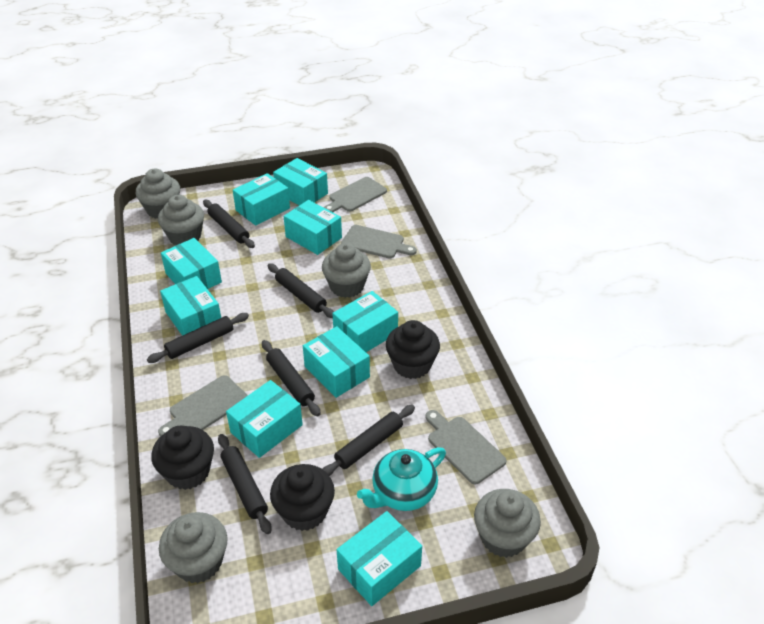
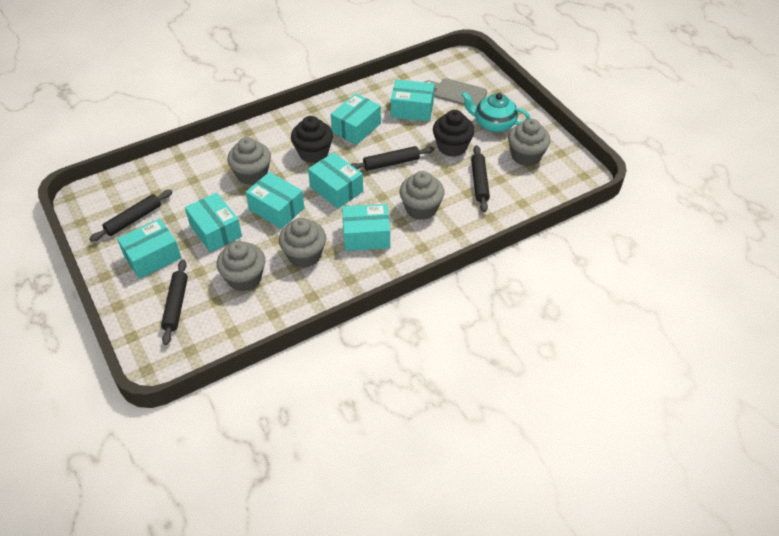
black cupcake: 3 -> 2
black rolling pin: 6 -> 4
grey cutting board: 4 -> 1
turquoise box: 9 -> 7

